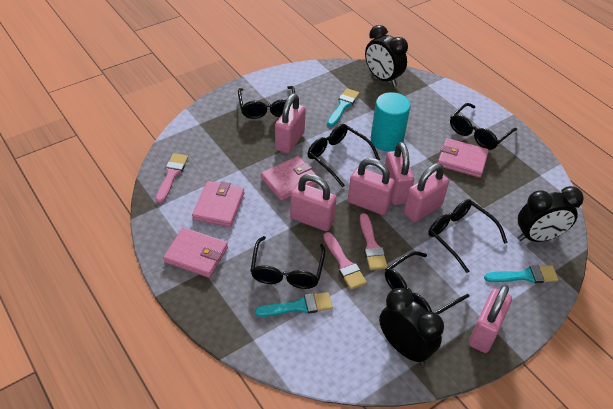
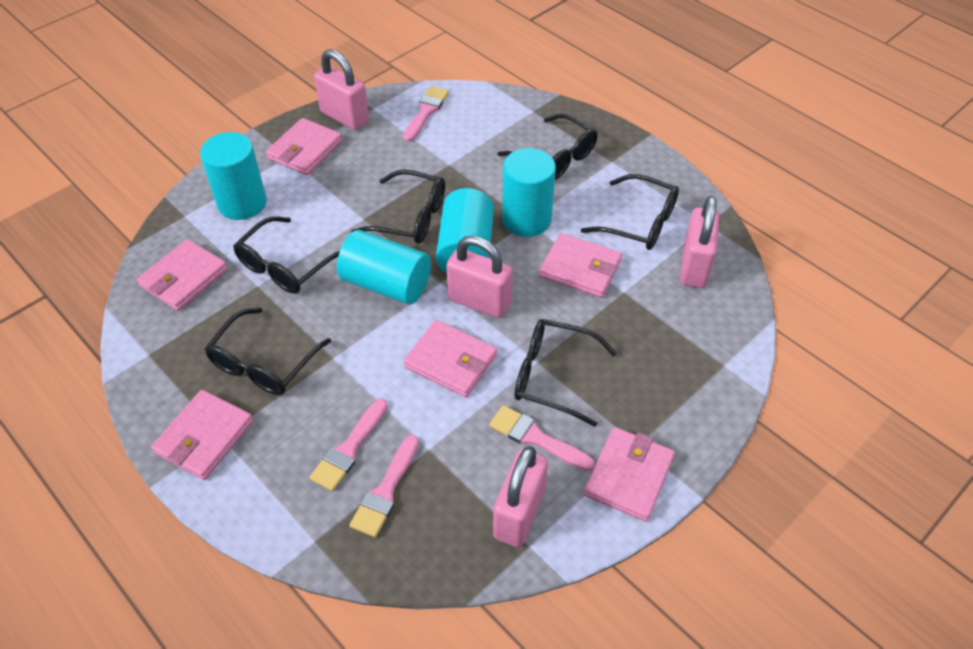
black clock: 3 -> 0
pink brush: 3 -> 4
pink padlock: 6 -> 4
pink wallet: 4 -> 6
turquoise brush: 3 -> 0
turquoise cylinder: 1 -> 4

